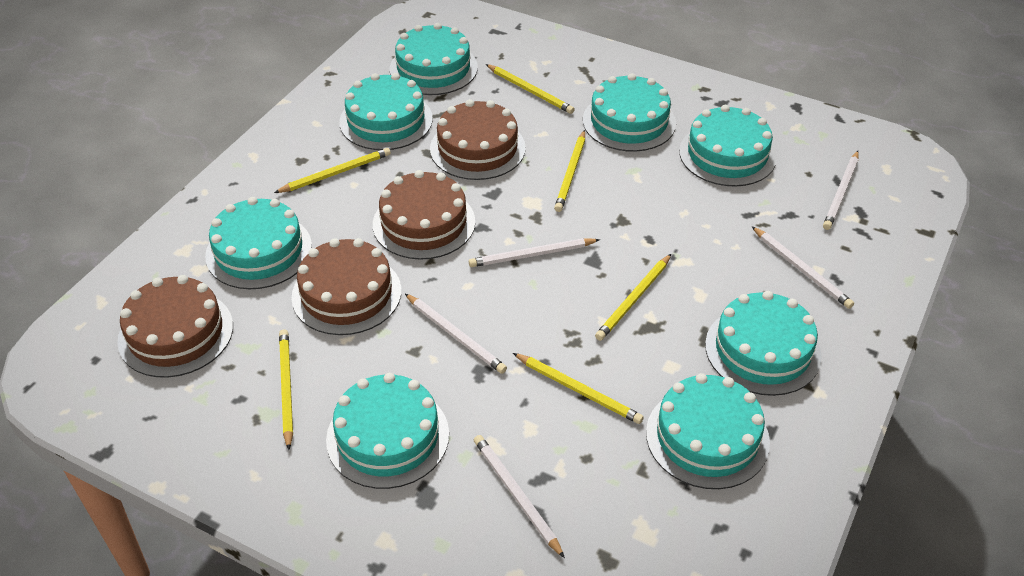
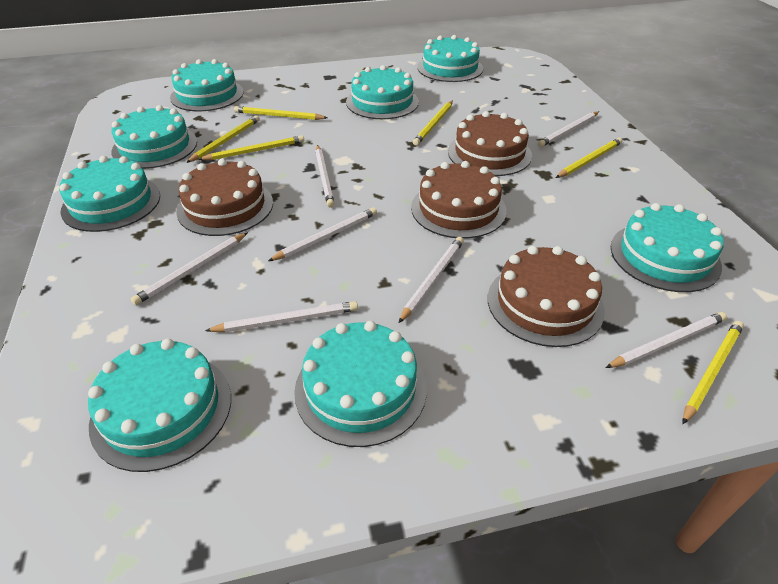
white pencil: 5 -> 7

